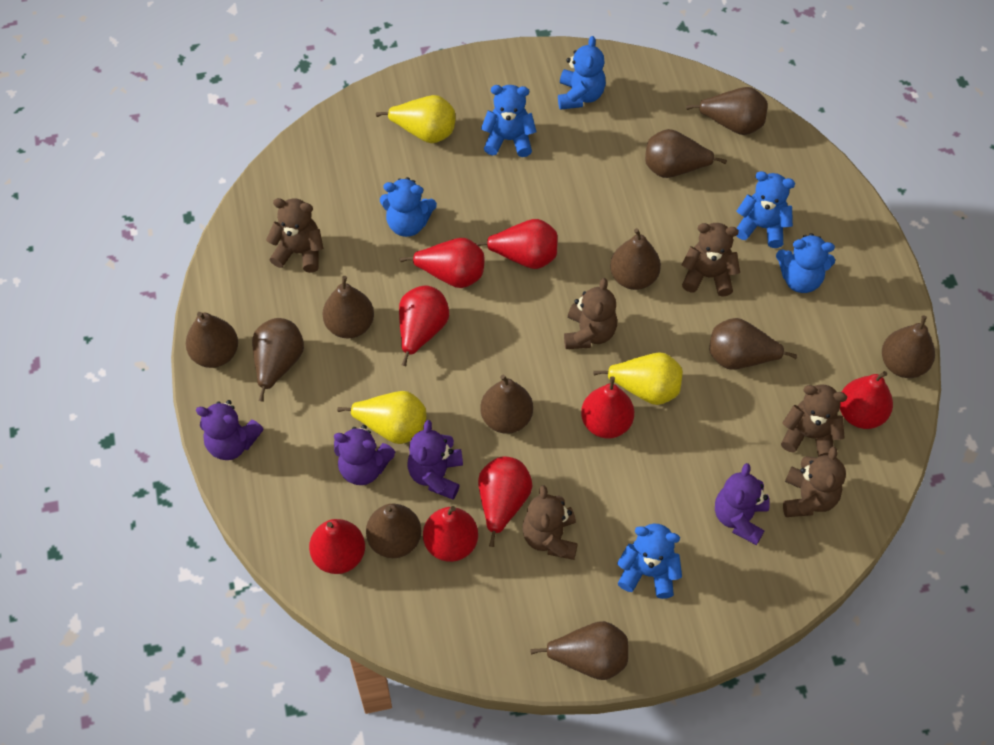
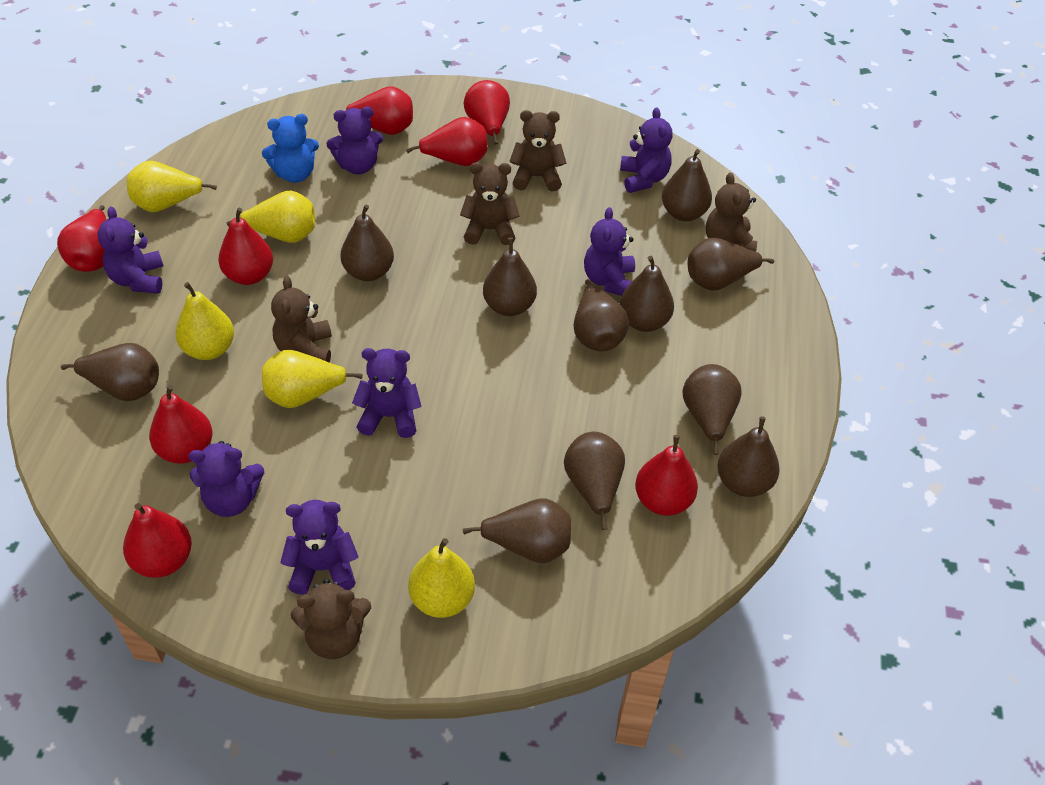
blue teddy bear: 6 -> 1
brown teddy bear: 6 -> 5
purple teddy bear: 4 -> 7
yellow pear: 3 -> 5

